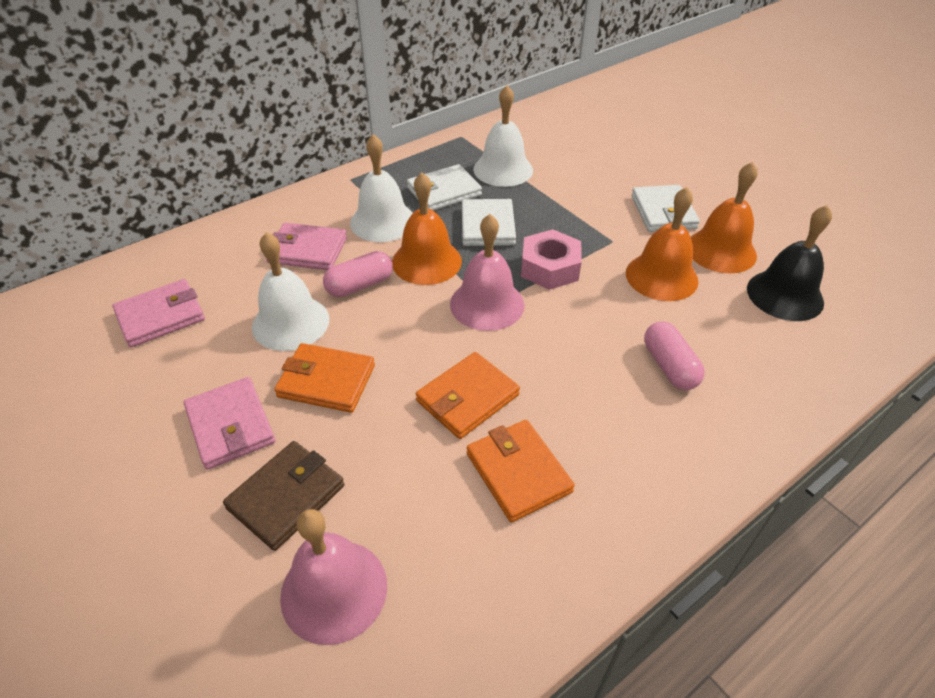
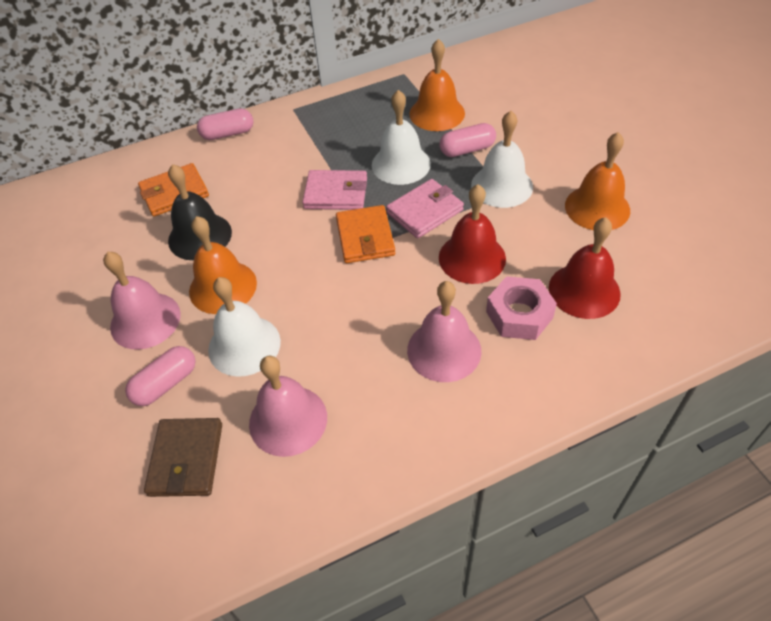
orange wallet: 3 -> 2
pink bell: 2 -> 3
pink capsule: 2 -> 3
pink wallet: 3 -> 2
red bell: 0 -> 2
white wallet: 3 -> 0

